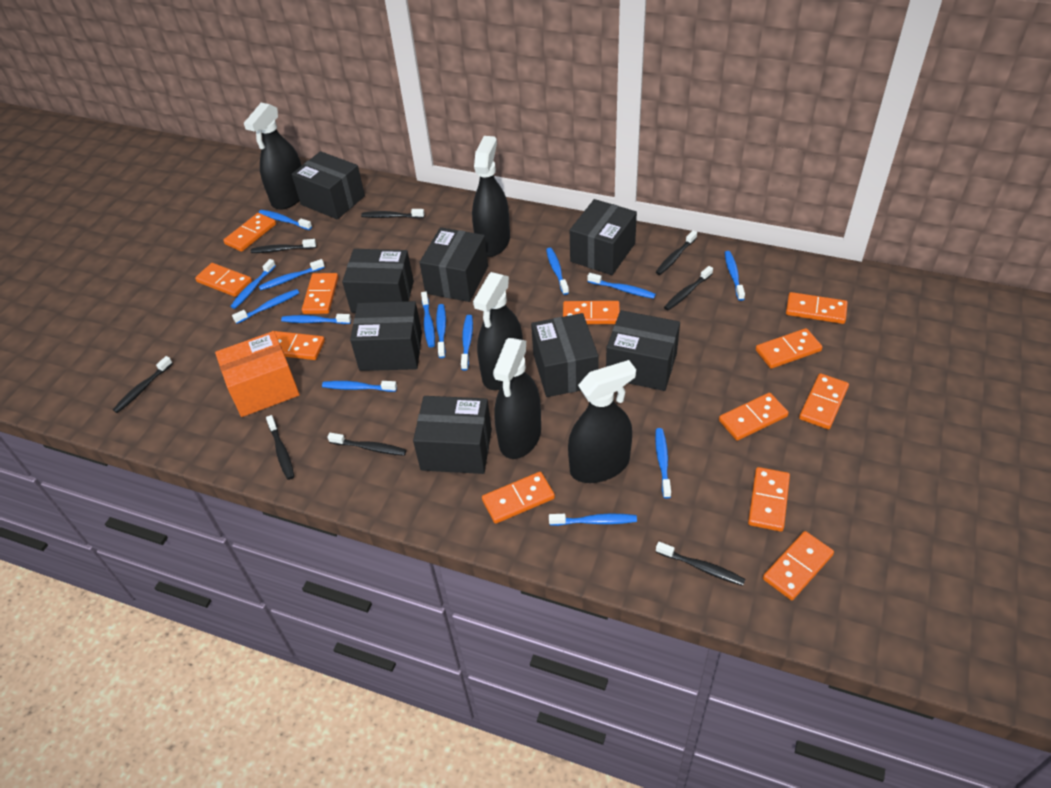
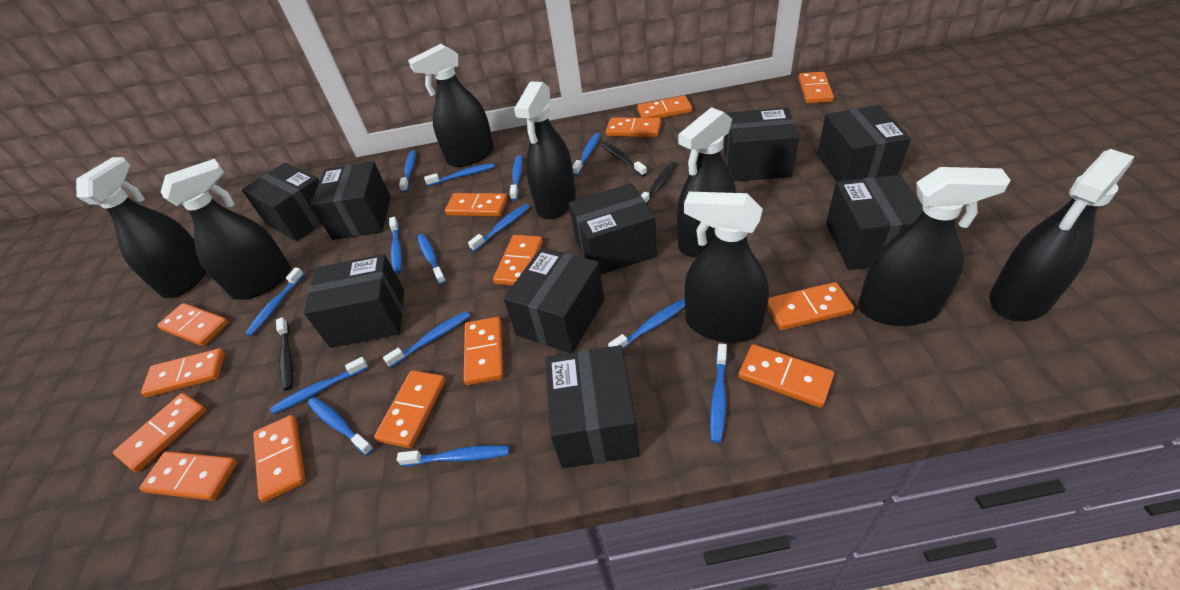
black box: 8 -> 9
black spray bottle: 5 -> 8
black toothbrush: 8 -> 3
orange box: 1 -> 0
orange domino: 12 -> 14

